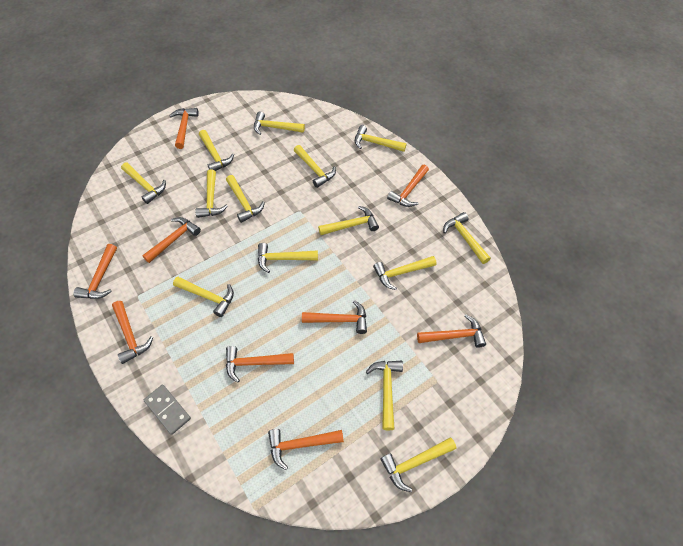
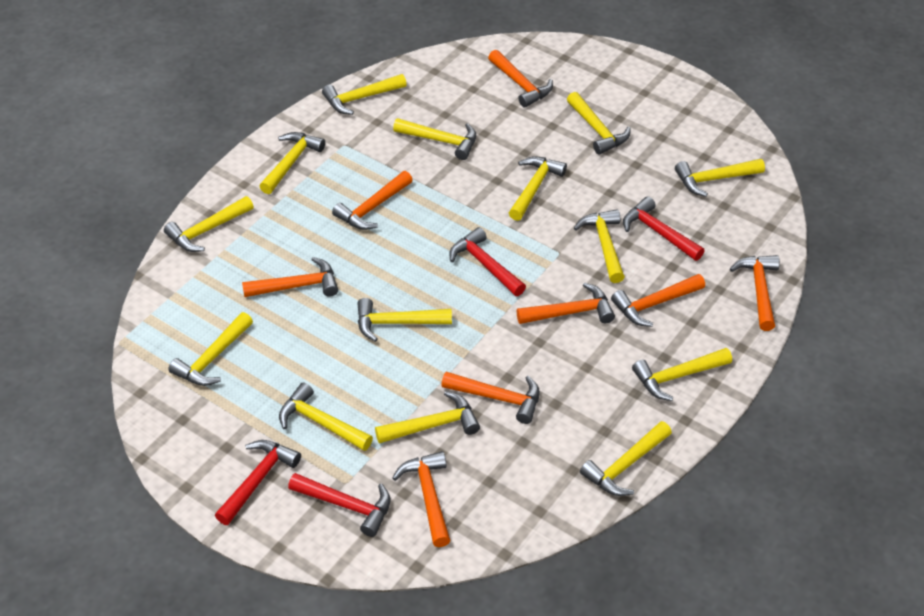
grey domino: 1 -> 0
orange hammer: 9 -> 8
red hammer: 0 -> 4

